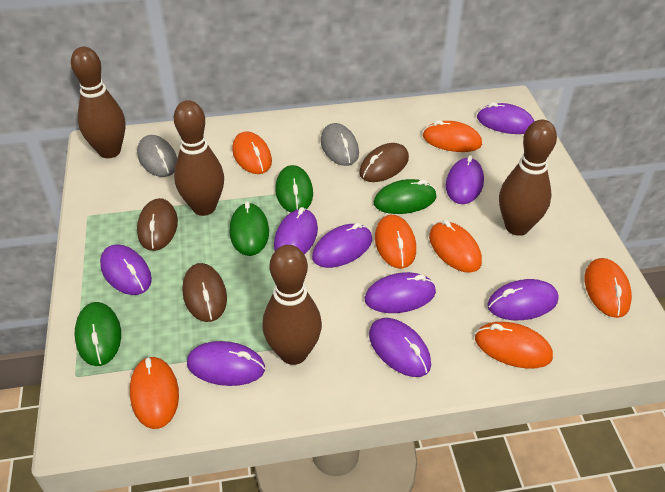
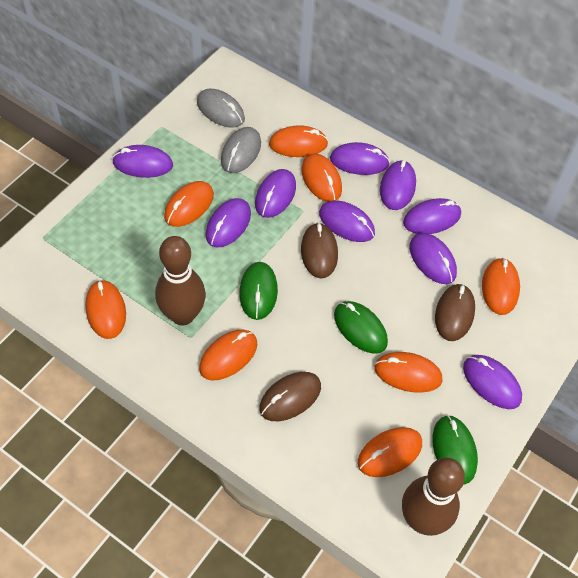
brown bowling pin: 4 -> 2
green mouse: 4 -> 3
orange mouse: 7 -> 8

